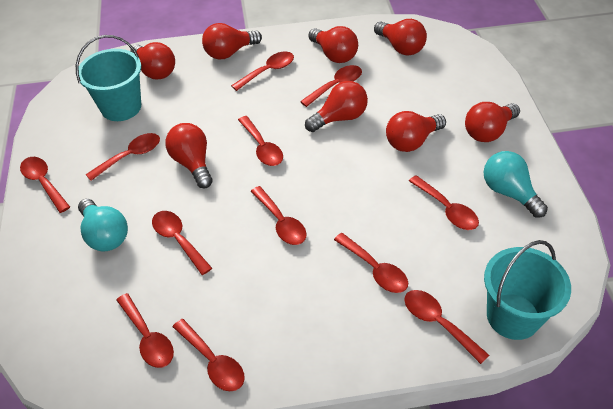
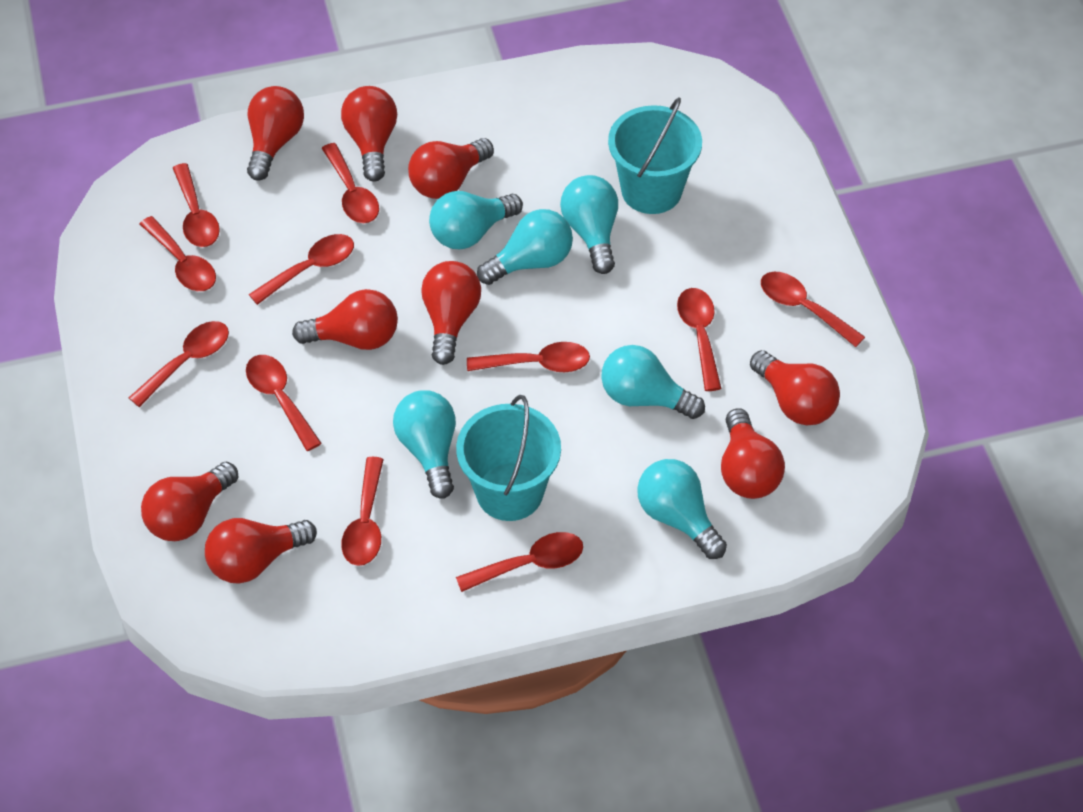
red light bulb: 8 -> 9
red spoon: 12 -> 11
turquoise light bulb: 2 -> 6

